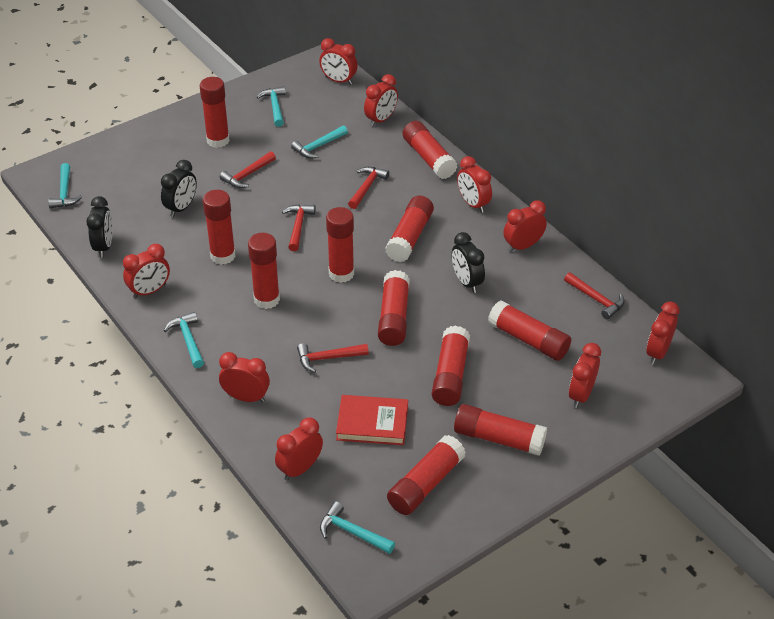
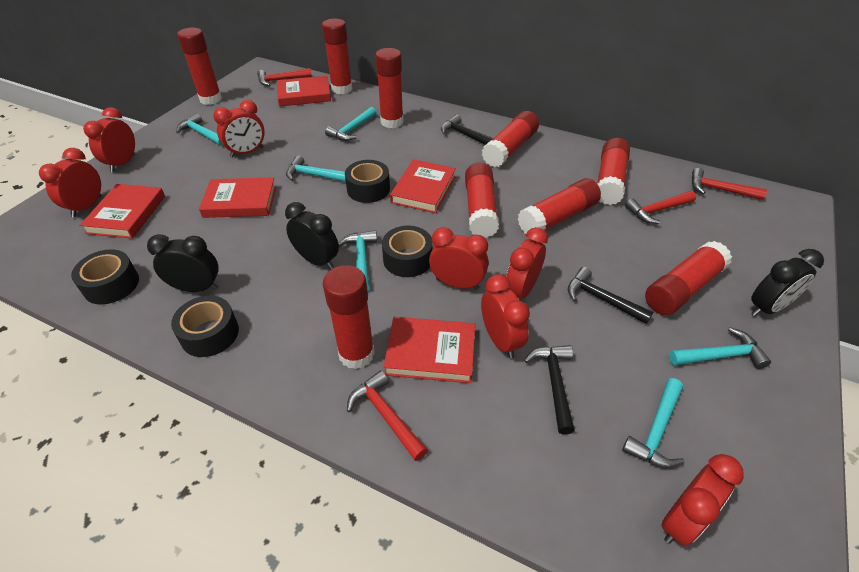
black hammer: 0 -> 3
black tape: 0 -> 4
red book: 1 -> 5
red clock: 9 -> 7
red glue stick: 11 -> 9
red hammer: 5 -> 4
turquoise hammer: 5 -> 6

